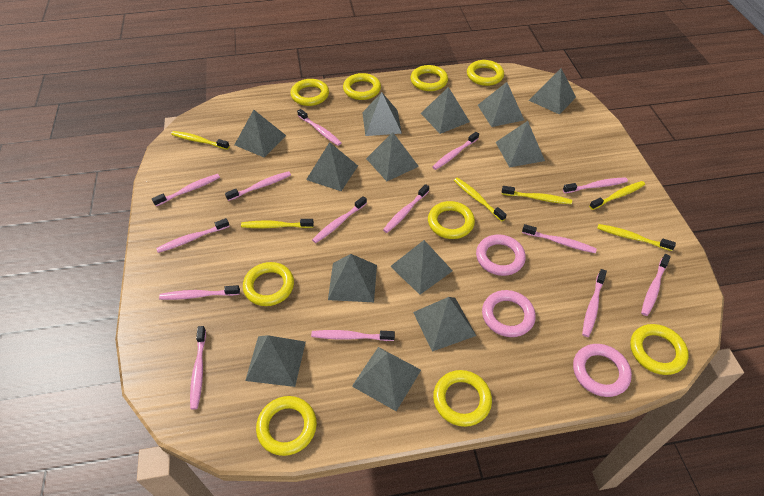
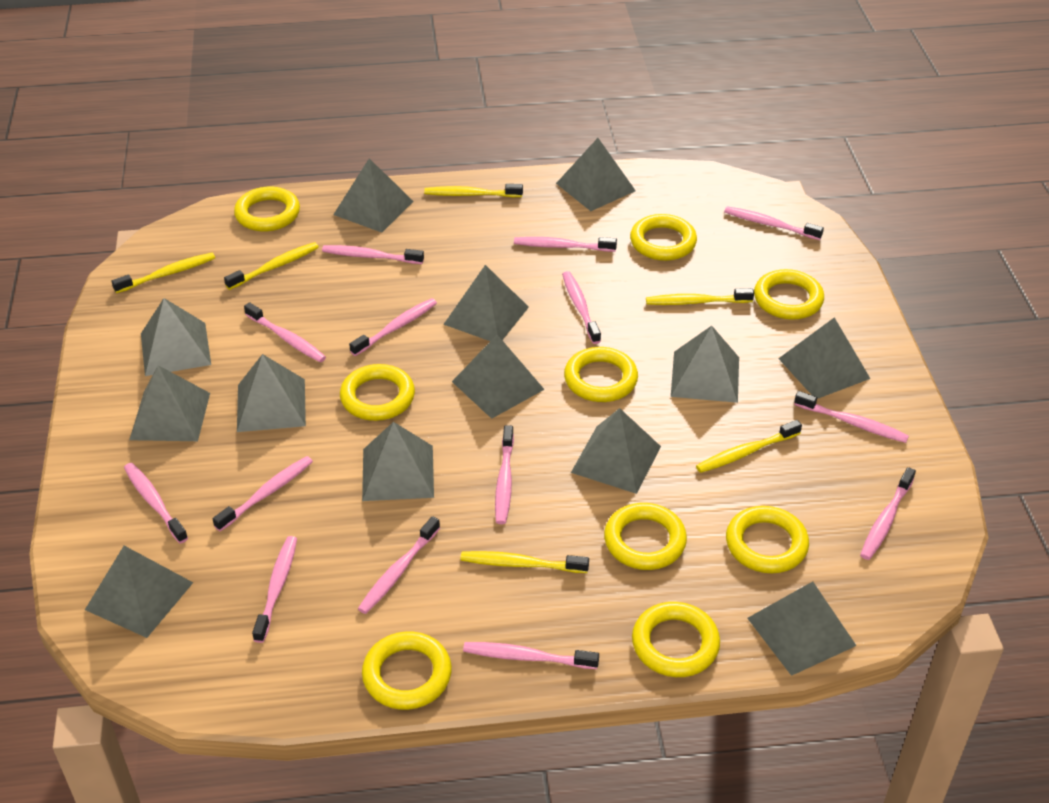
pink ring: 3 -> 0

